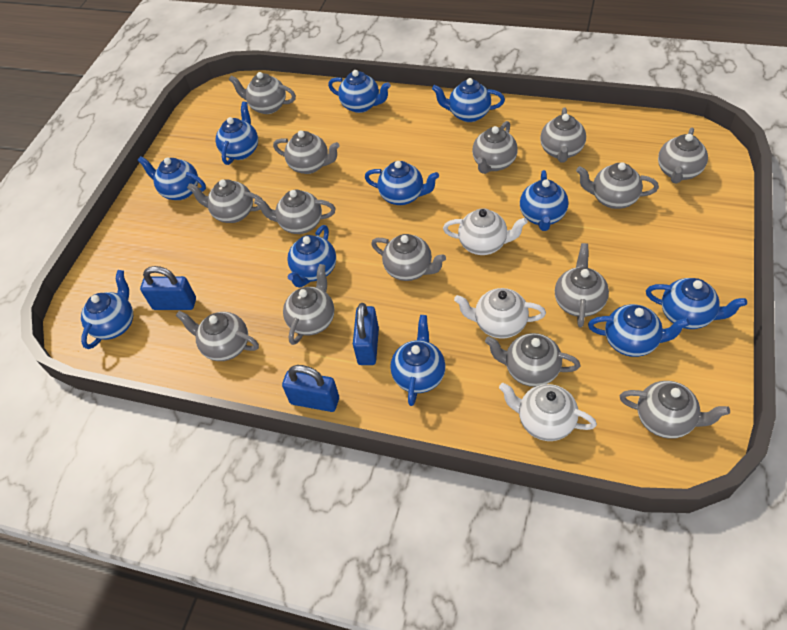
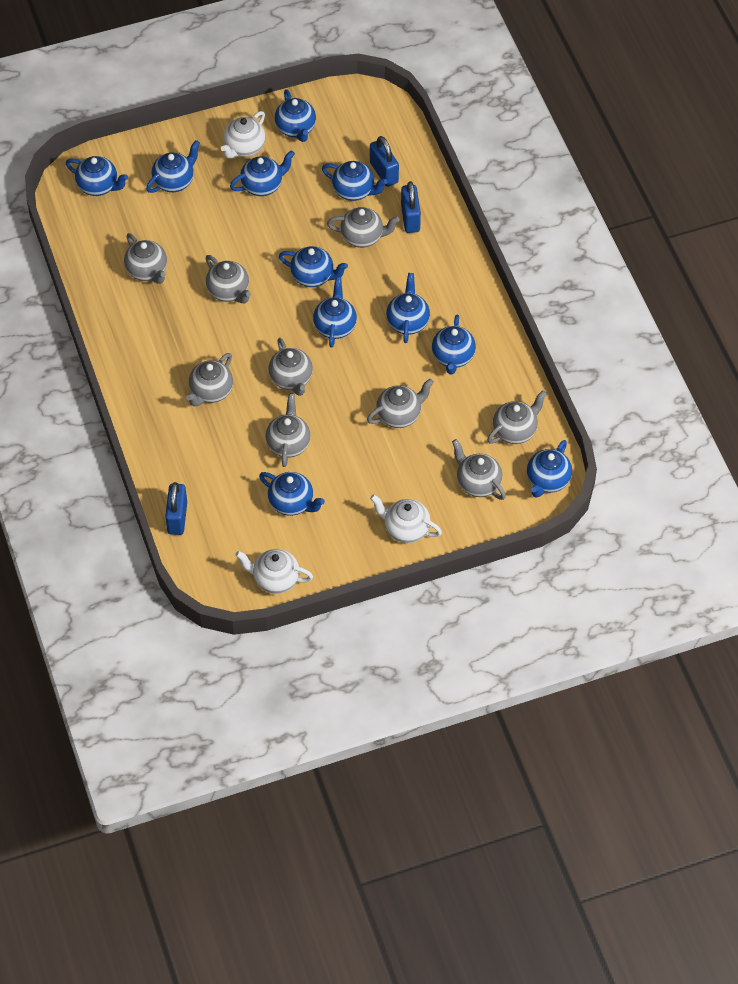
grey teapot: 14 -> 9

